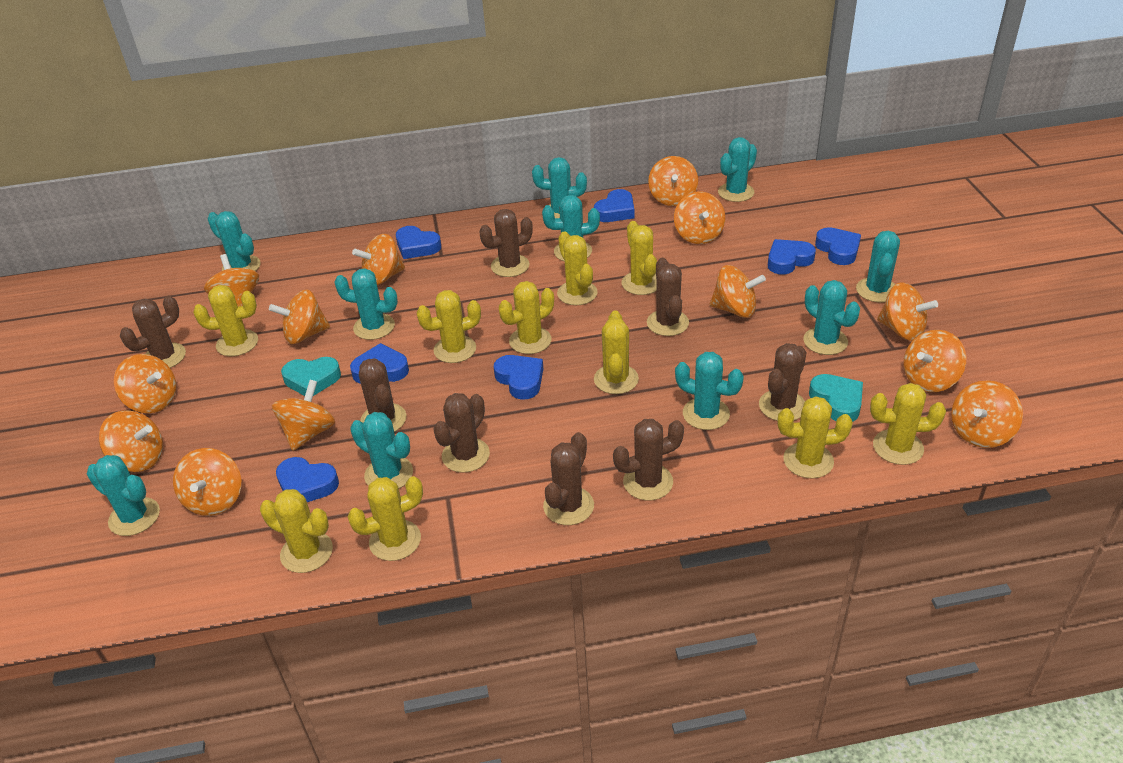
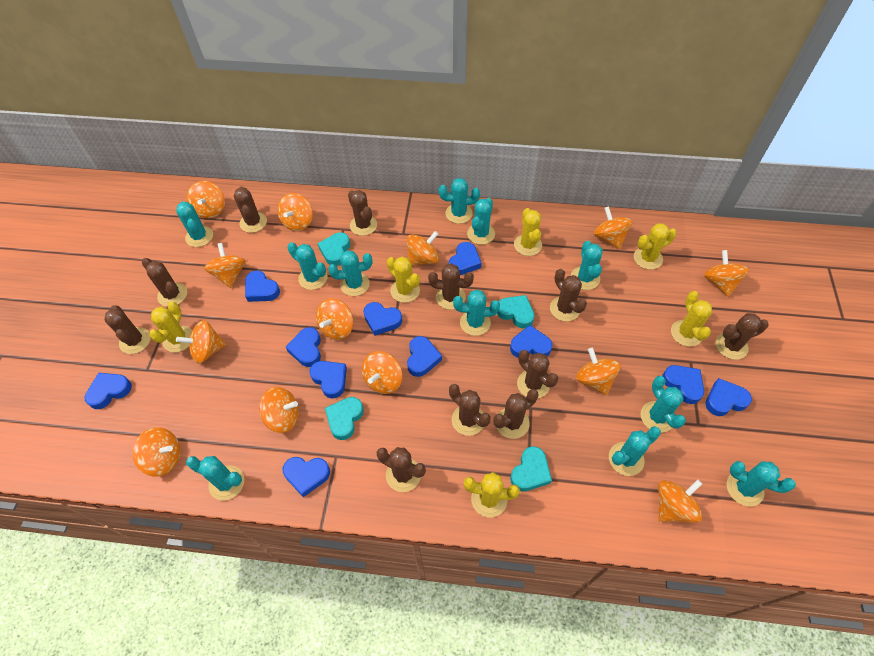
blue heart: 7 -> 11
brown cactus: 8 -> 11
turquoise cactus: 10 -> 11
turquoise heart: 2 -> 4
yellow cactus: 10 -> 6

